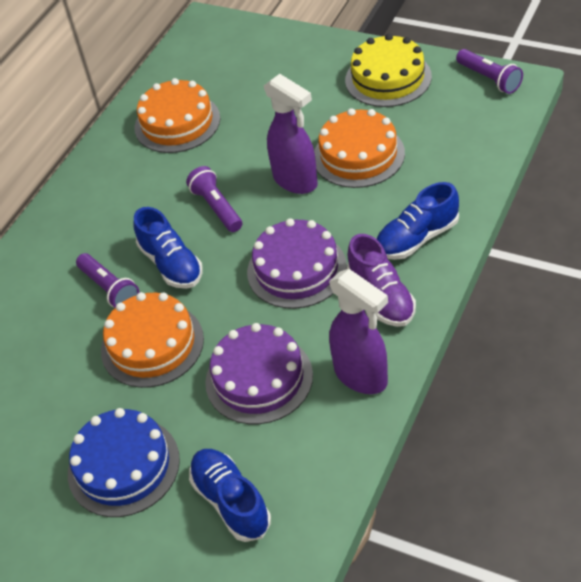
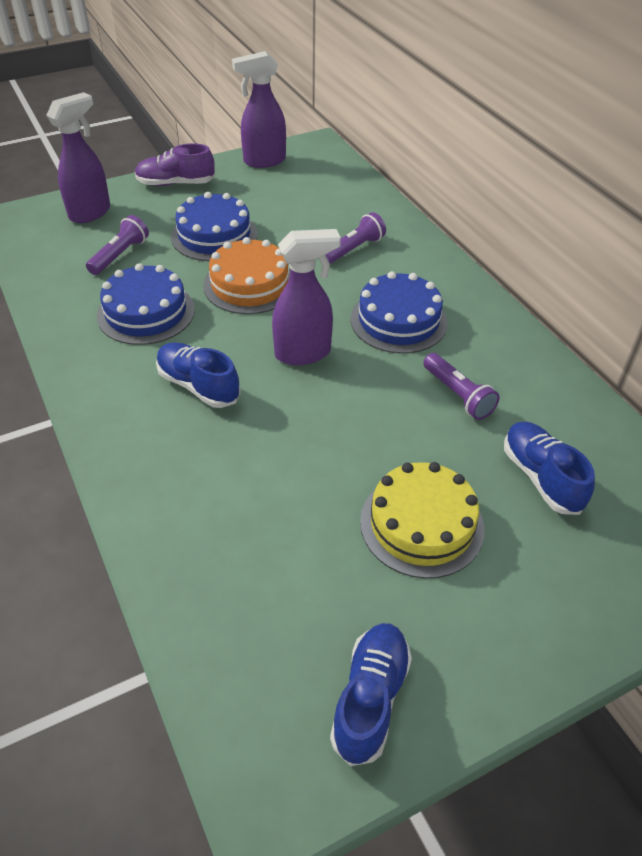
blue cake: 1 -> 3
orange cake: 3 -> 1
purple cake: 2 -> 0
purple spray bottle: 2 -> 3

